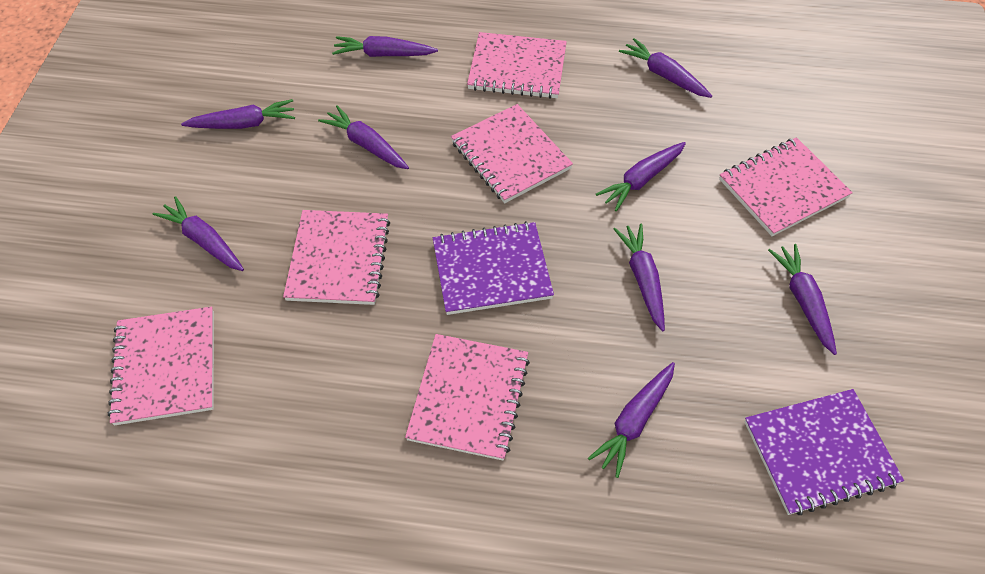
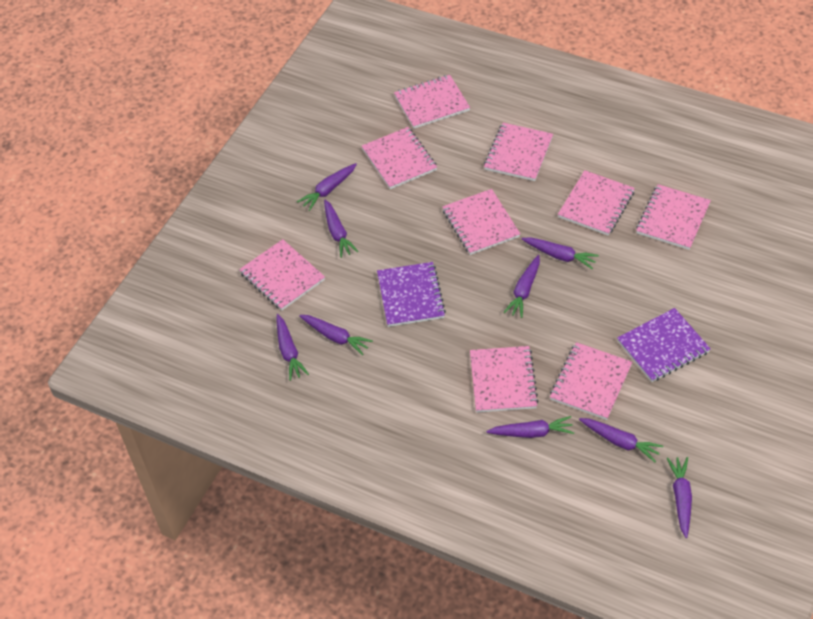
pink notebook: 6 -> 9

